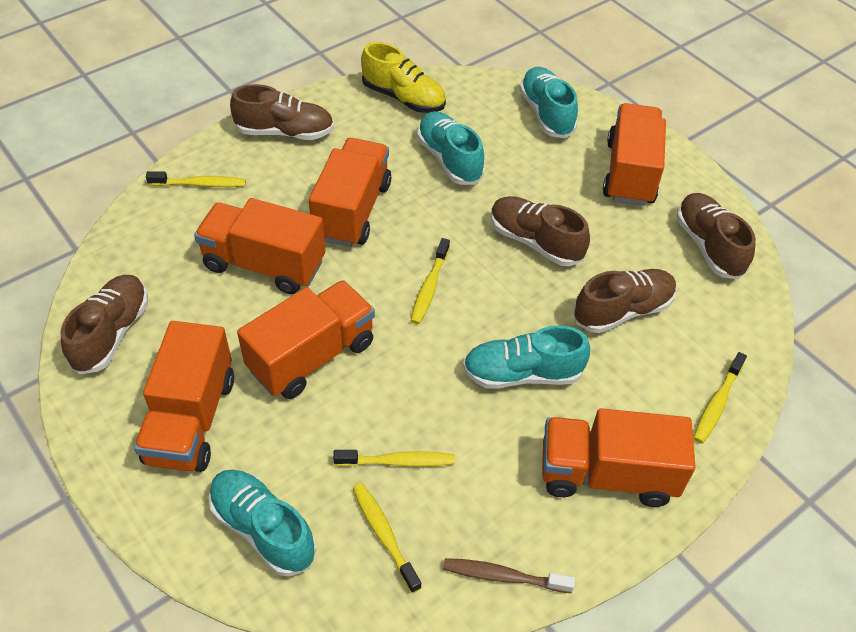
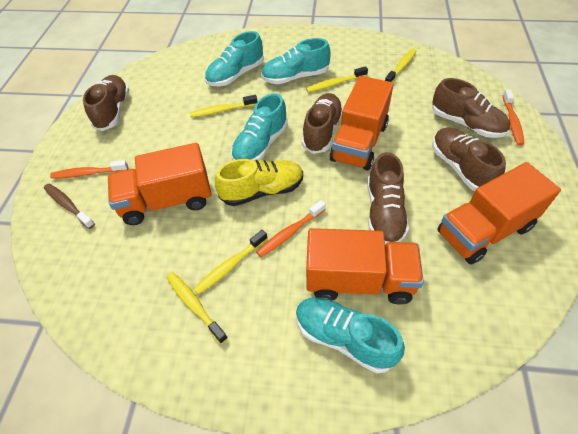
orange toothbrush: 0 -> 3
orange truck: 6 -> 4

